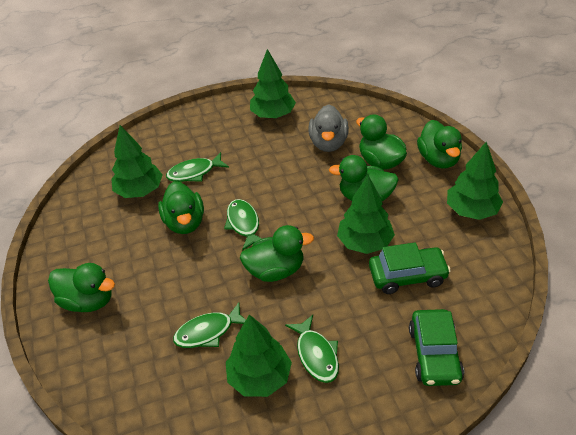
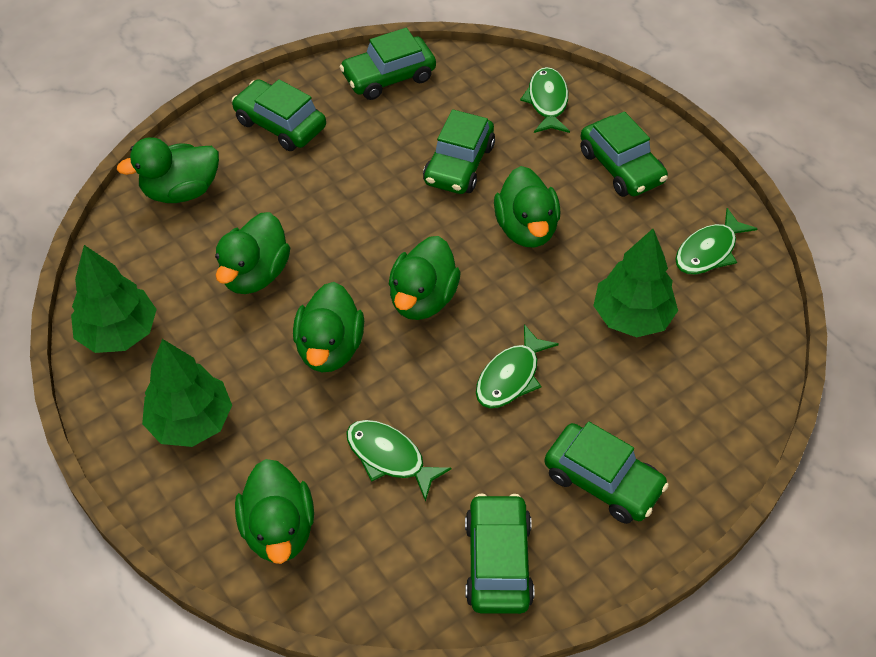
green car: 2 -> 6
green tree: 5 -> 3
grey duck: 1 -> 0

